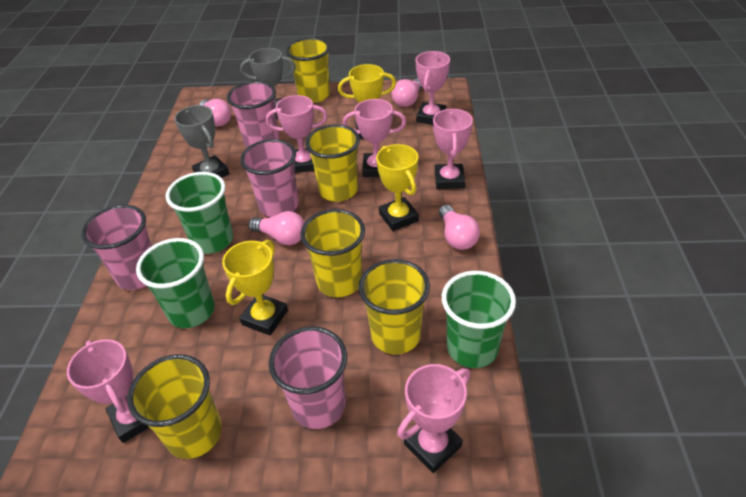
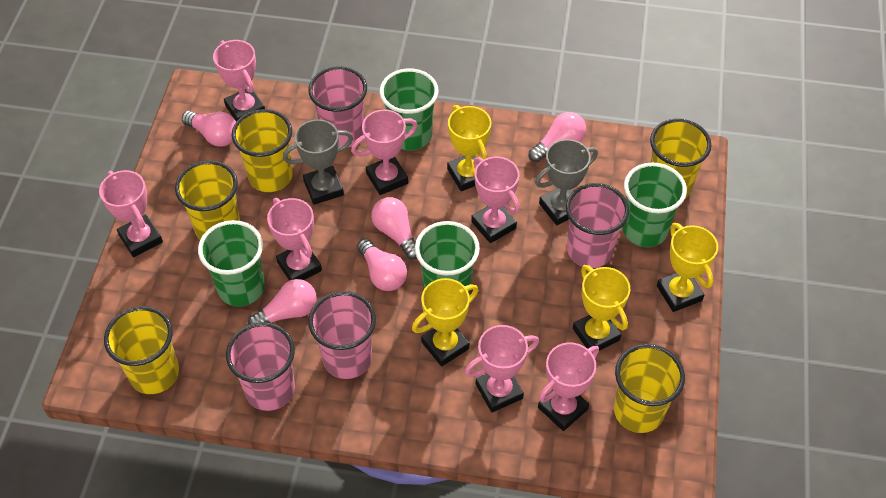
green cup: 3 -> 4
pink light bulb: 4 -> 5
pink trophy: 6 -> 7
yellow trophy: 3 -> 4

